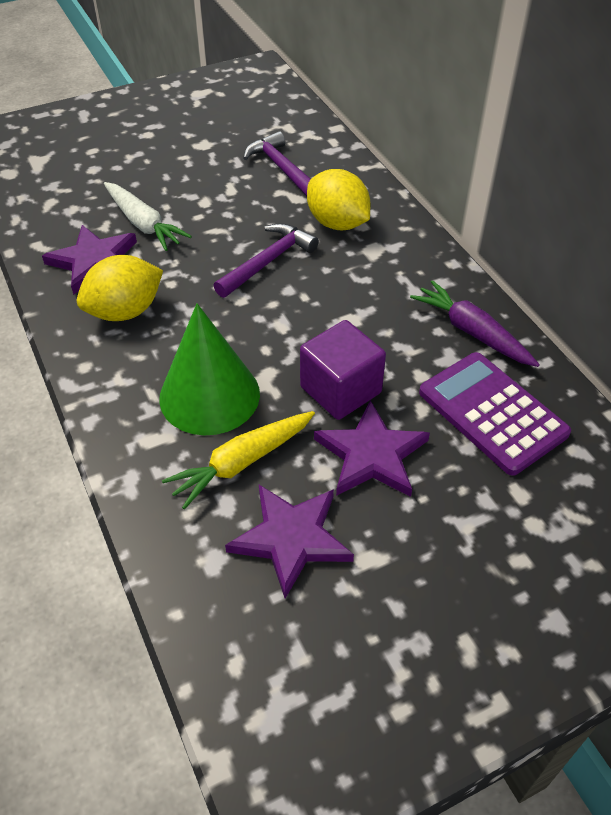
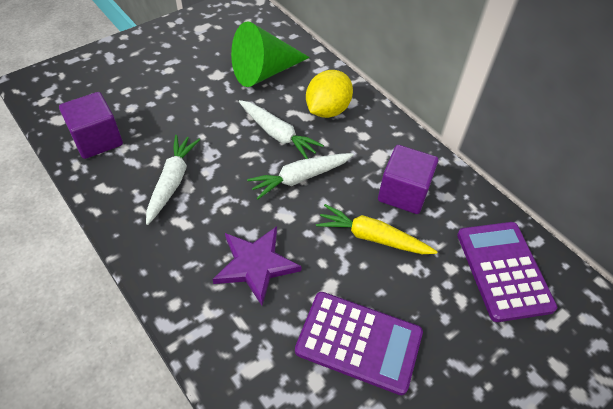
purple calculator: 1 -> 2
purple carrot: 1 -> 0
purple cube: 1 -> 2
purple hammer: 2 -> 0
purple star: 3 -> 1
white carrot: 1 -> 3
yellow lemon: 2 -> 1

